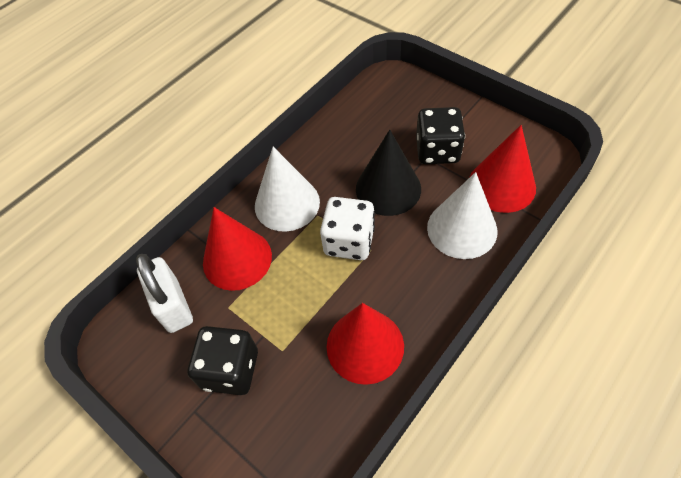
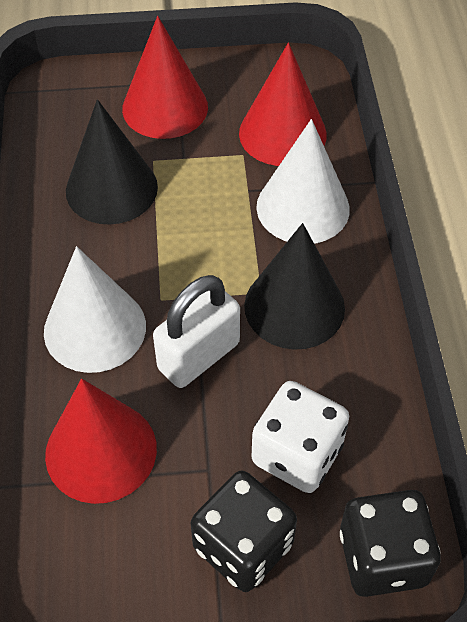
black cone: 1 -> 2

